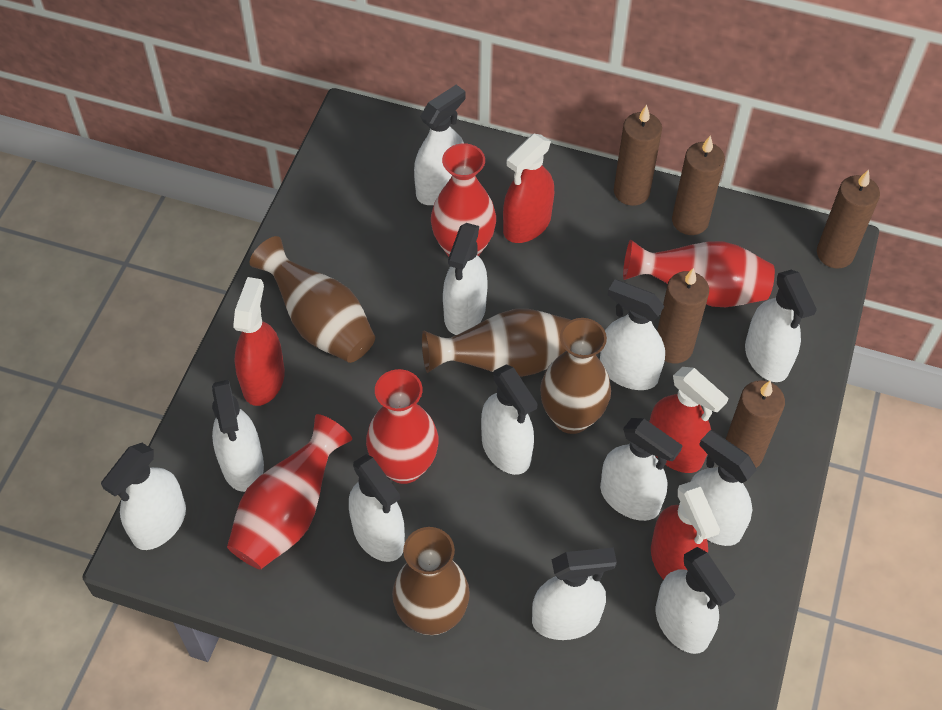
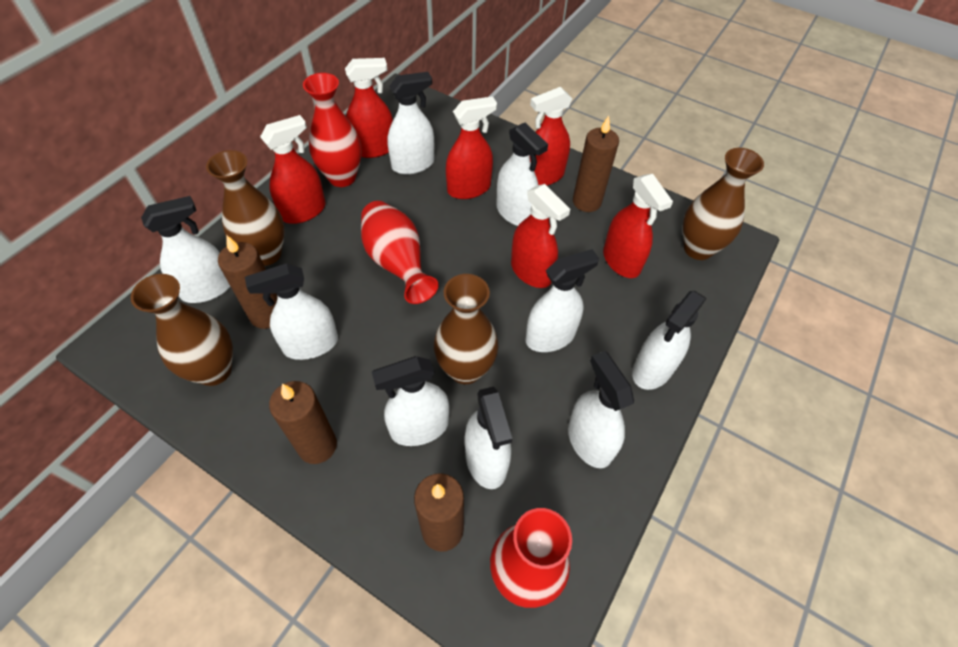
brown candle: 5 -> 4
red spray bottle: 4 -> 6
red vase: 4 -> 3
white spray bottle: 12 -> 9

